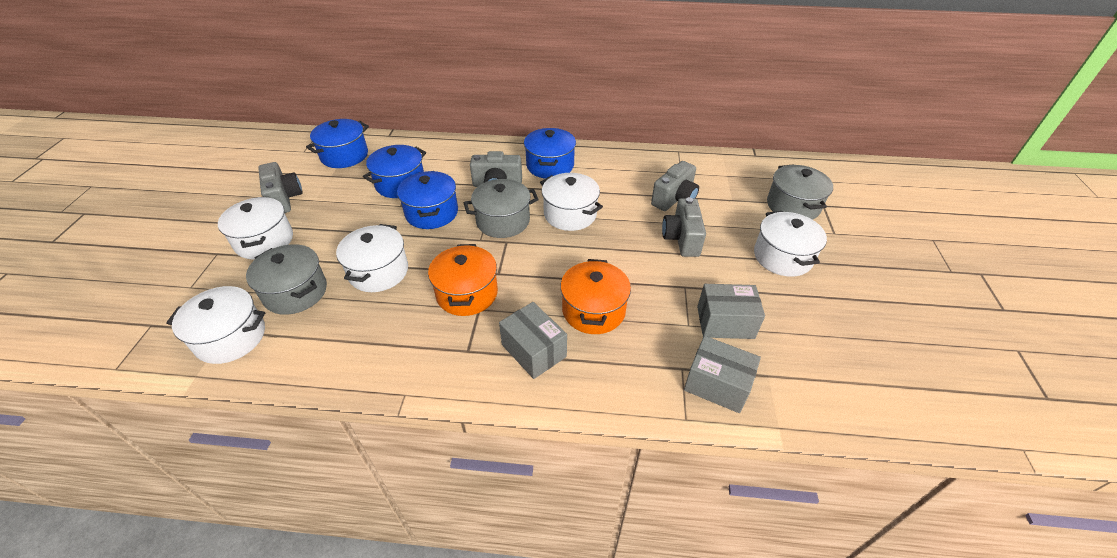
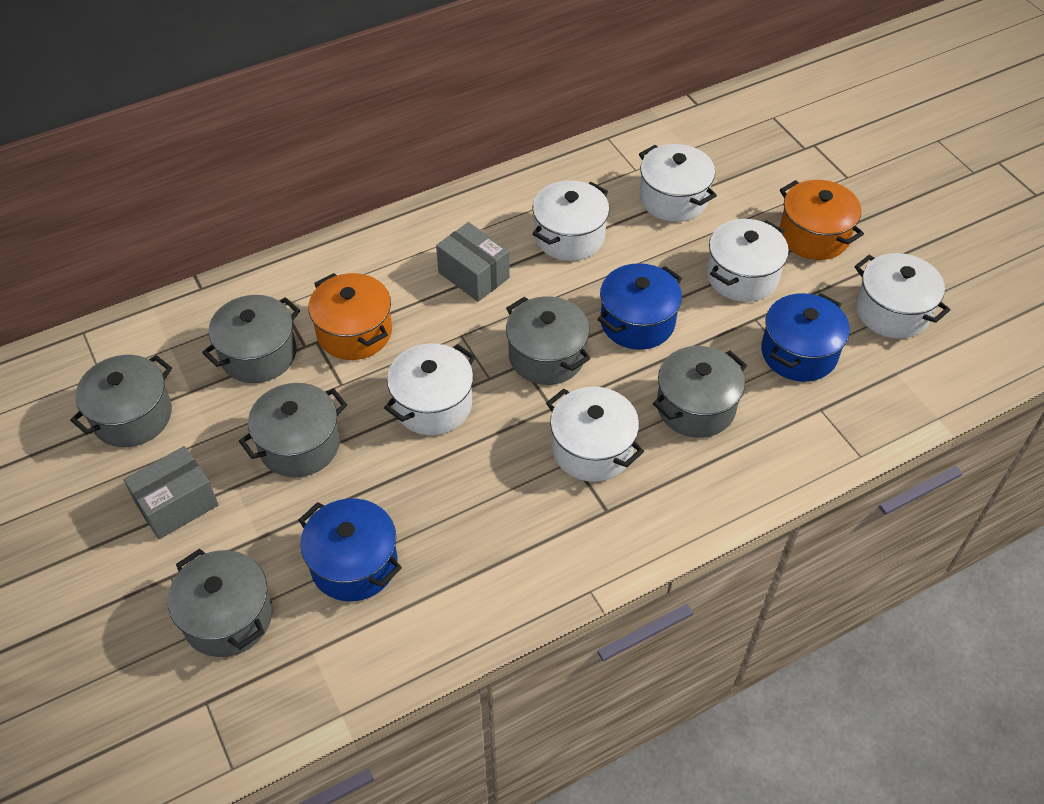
blue pot: 4 -> 3
grey box: 3 -> 2
grey camera: 4 -> 0
grey pot: 3 -> 6
white pot: 5 -> 6

